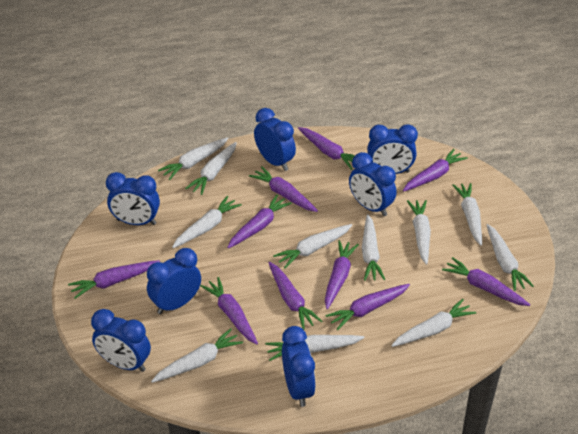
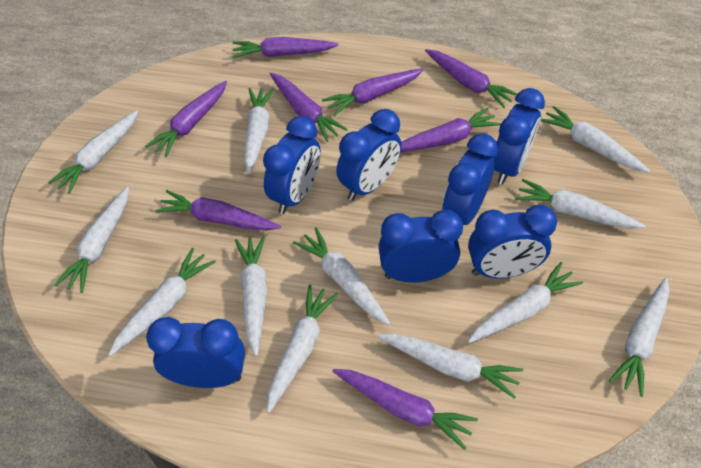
purple carrot: 10 -> 8
white carrot: 11 -> 12

